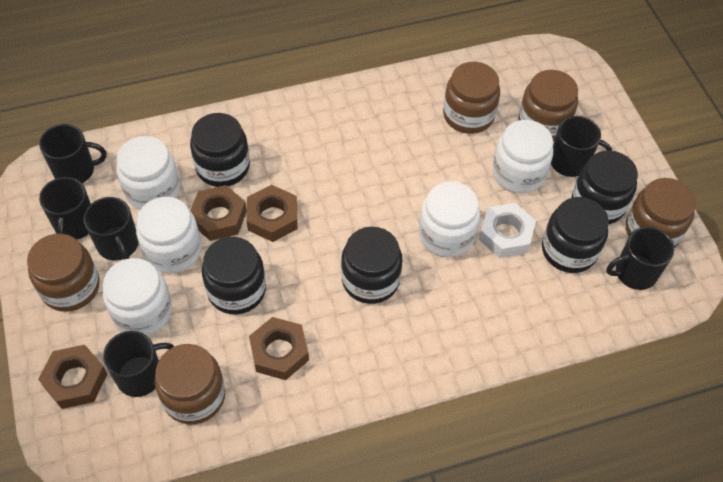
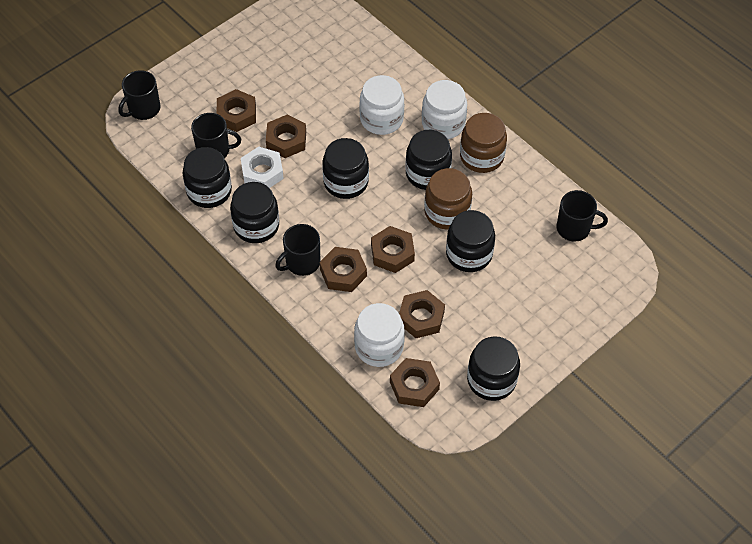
black jar: 5 -> 6
black mug: 6 -> 4
brown jar: 5 -> 2
brown nut: 4 -> 6
white jar: 5 -> 3

